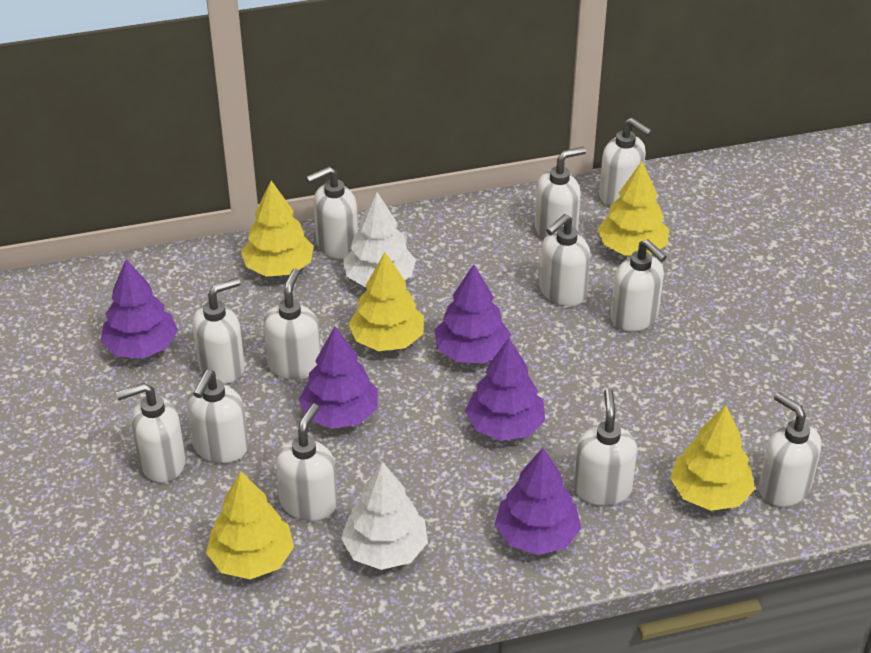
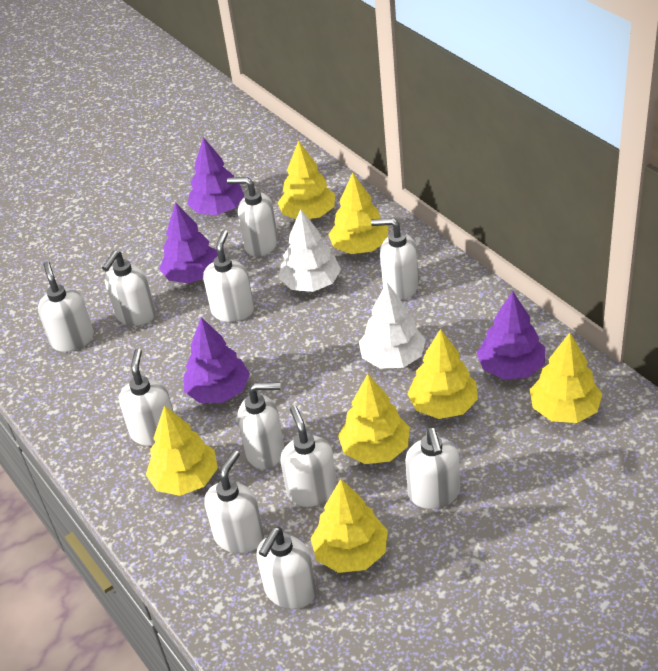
purple tree: 5 -> 4
white soap dispenser: 12 -> 11
yellow tree: 5 -> 7

